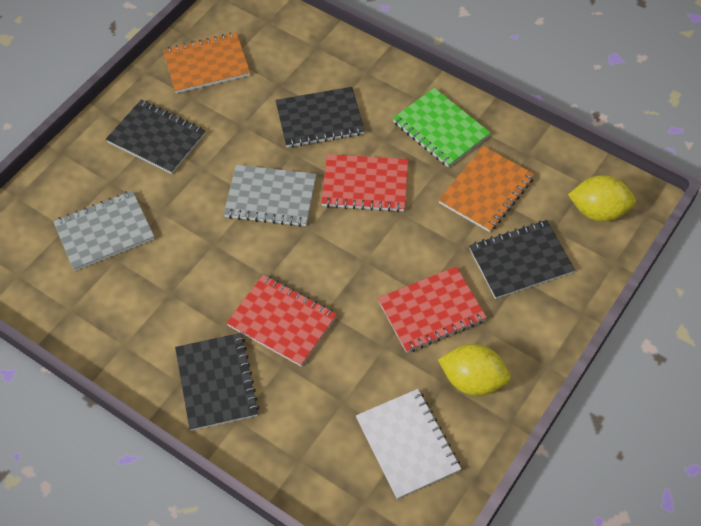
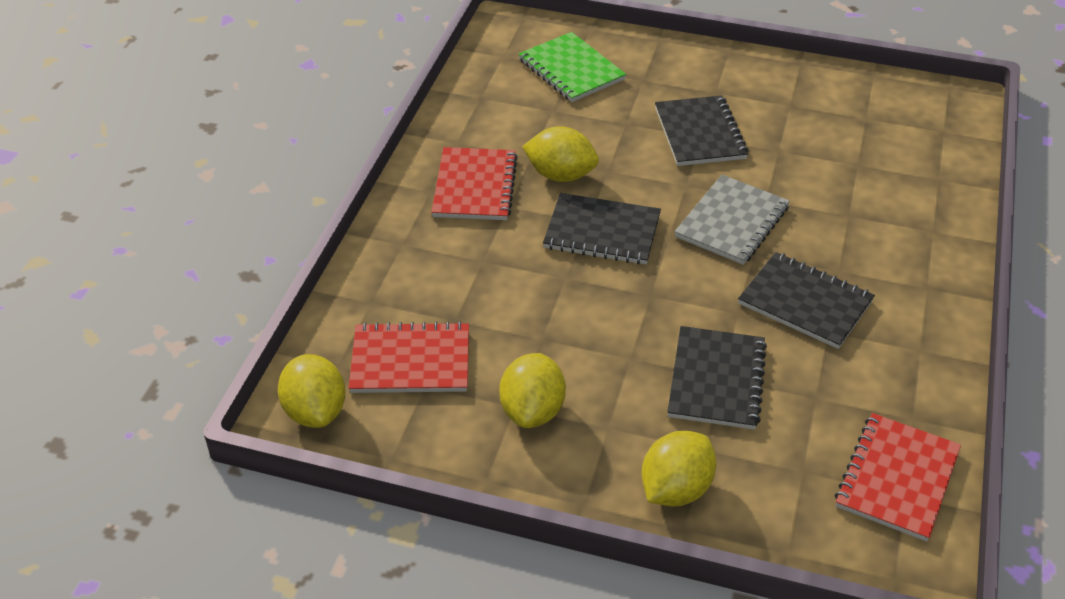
grey notebook: 2 -> 1
orange notebook: 2 -> 0
white notebook: 1 -> 0
yellow lemon: 2 -> 4

